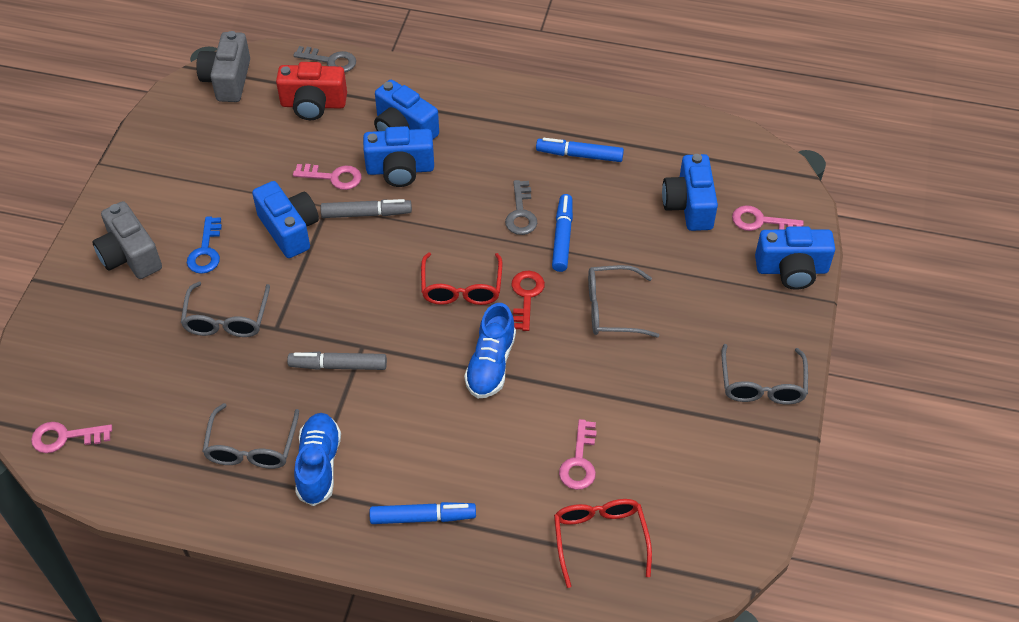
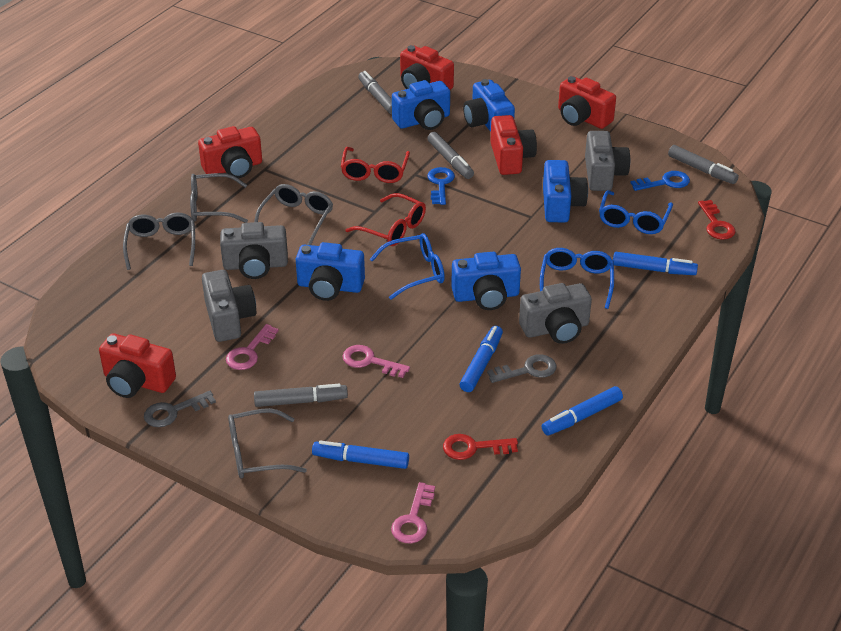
blue glasses: 0 -> 3
blue key: 1 -> 2
blue marker: 3 -> 4
blue shoe: 2 -> 0
grey camera: 2 -> 4
grey marker: 2 -> 4
pink key: 4 -> 3
red camera: 1 -> 5
red key: 1 -> 2

